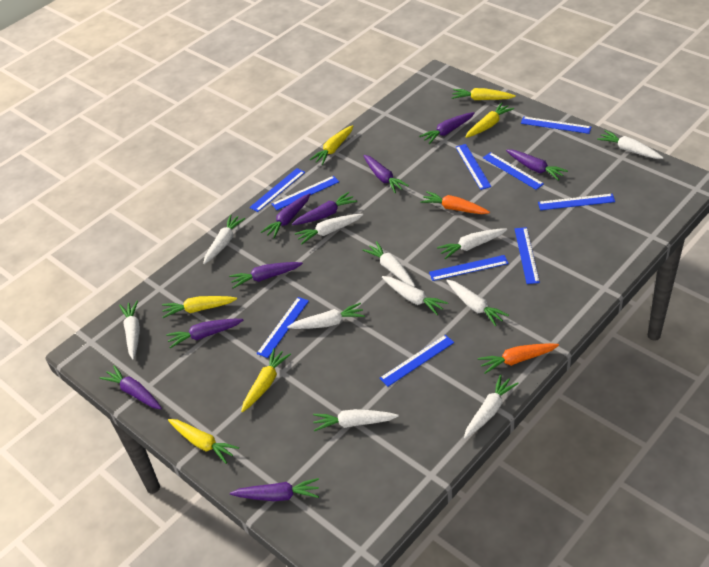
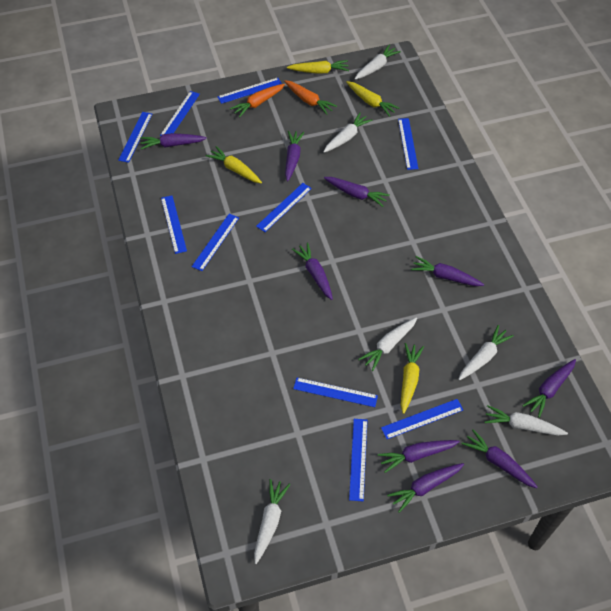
white carrot: 11 -> 6
yellow carrot: 6 -> 4

